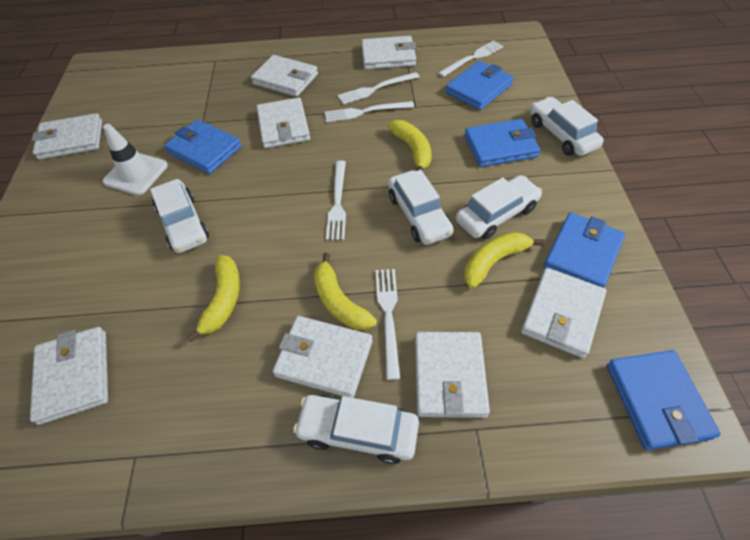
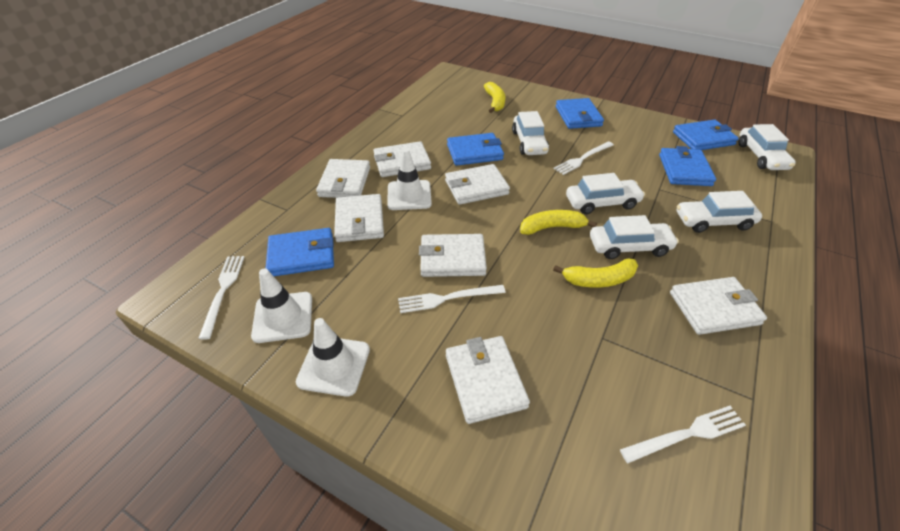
white fork: 5 -> 4
white traffic cone: 1 -> 3
white wallet: 8 -> 7
yellow banana: 4 -> 3

